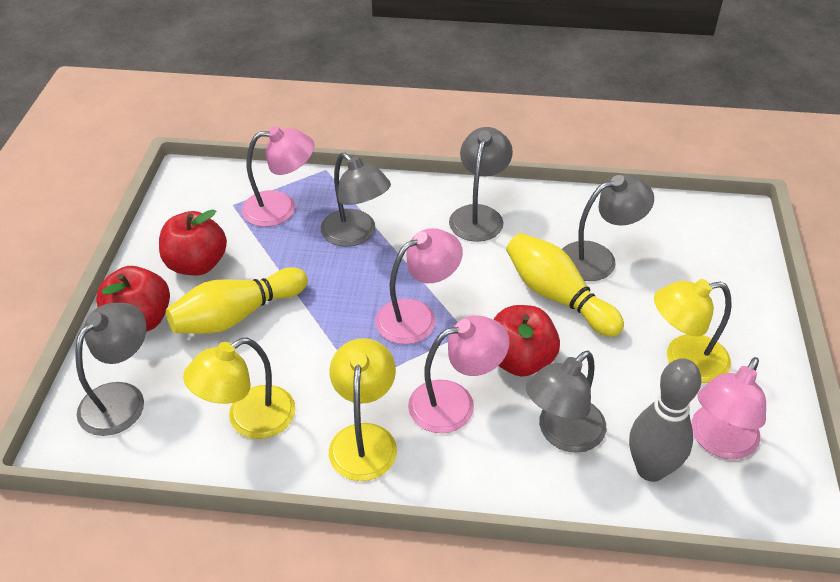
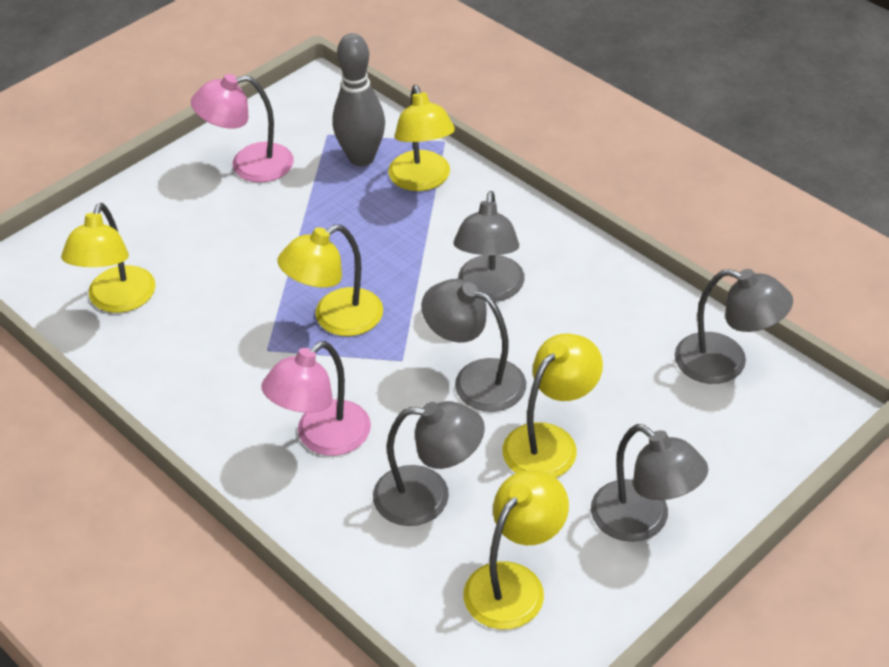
pink lamp: 4 -> 2
red apple: 3 -> 0
yellow bowling pin: 2 -> 0
yellow lamp: 3 -> 5

